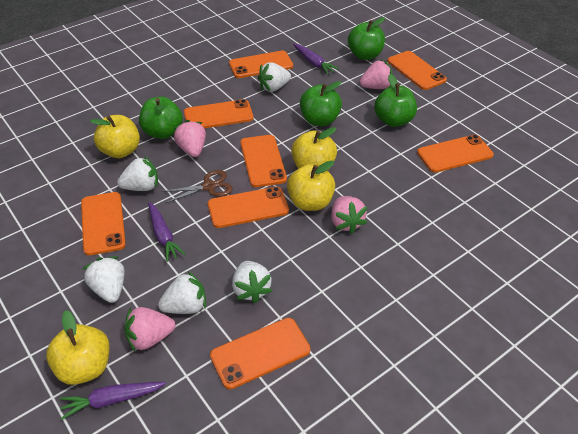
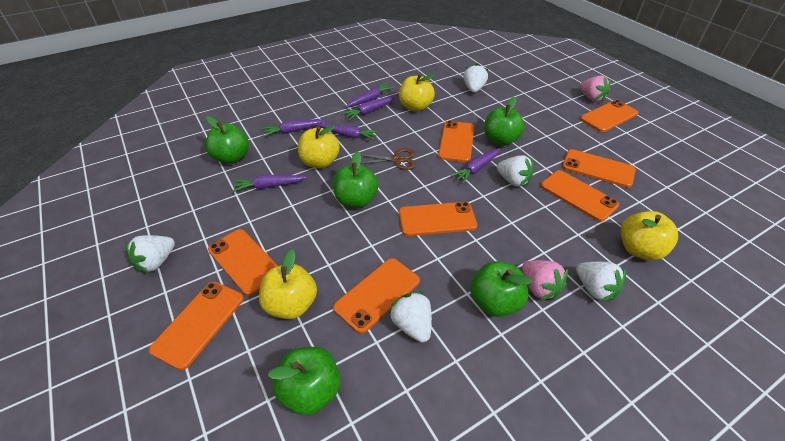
green apple: 4 -> 5
pink strawberry: 4 -> 2
purple carrot: 3 -> 6

